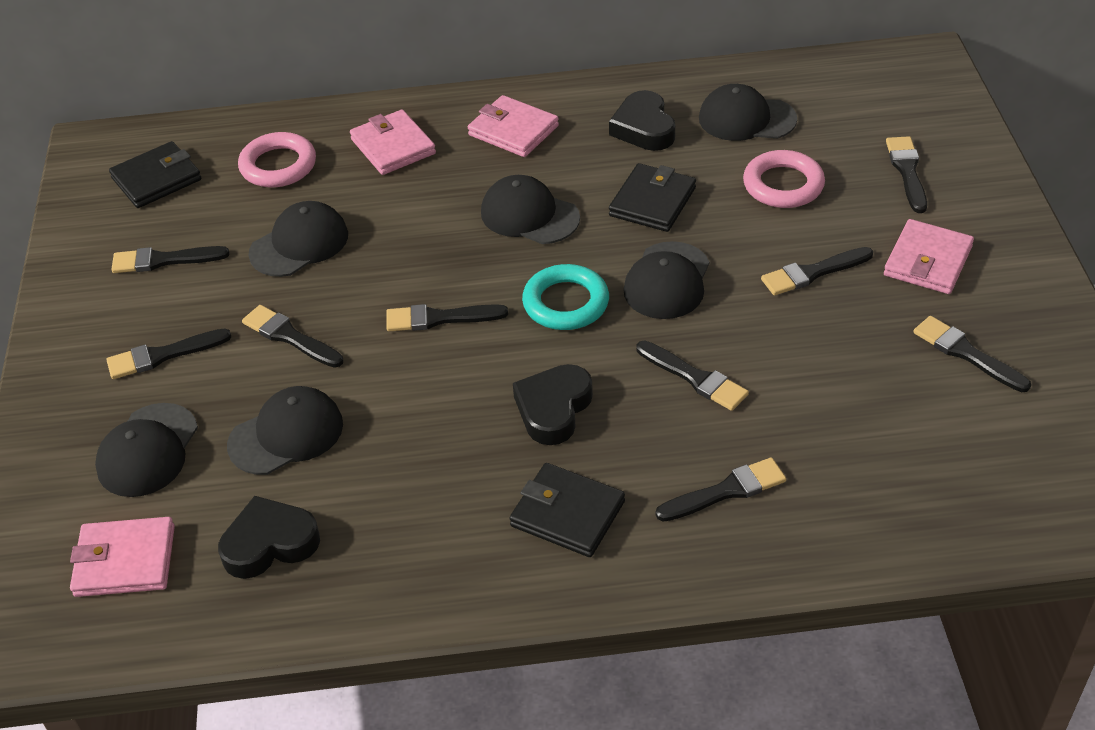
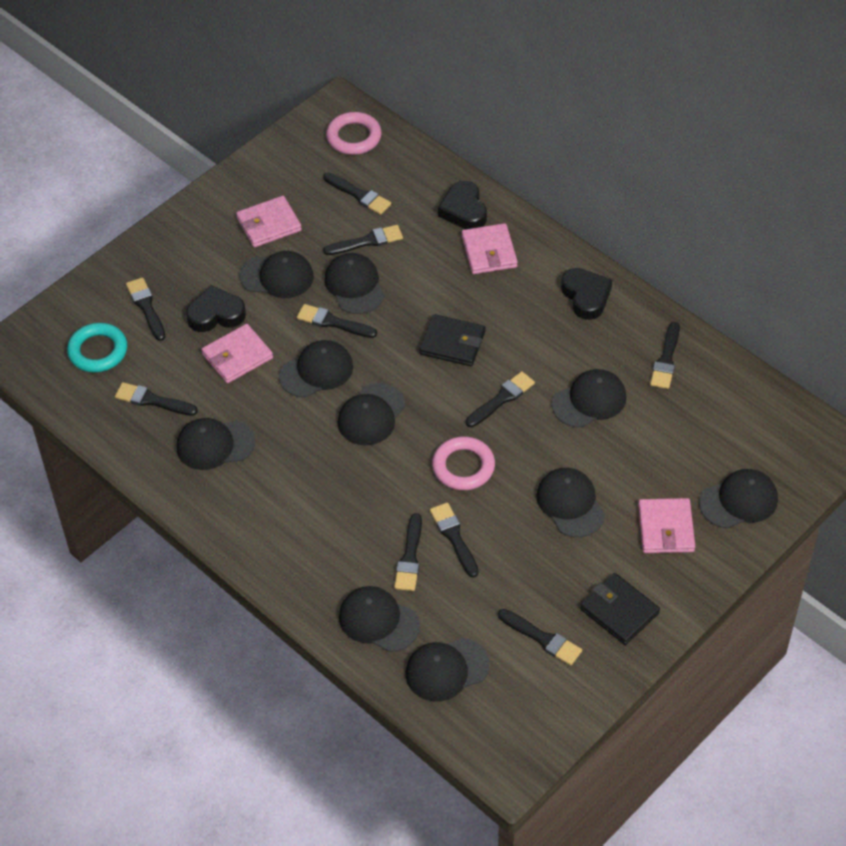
black brush: 9 -> 10
black cap: 6 -> 10
black wallet: 3 -> 2

